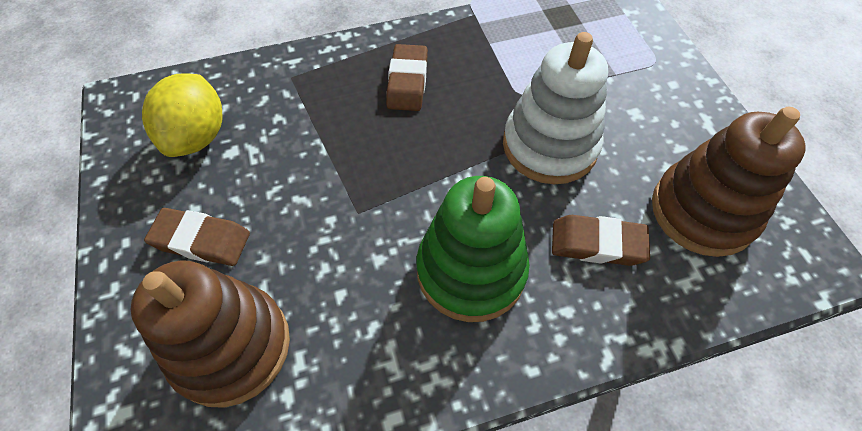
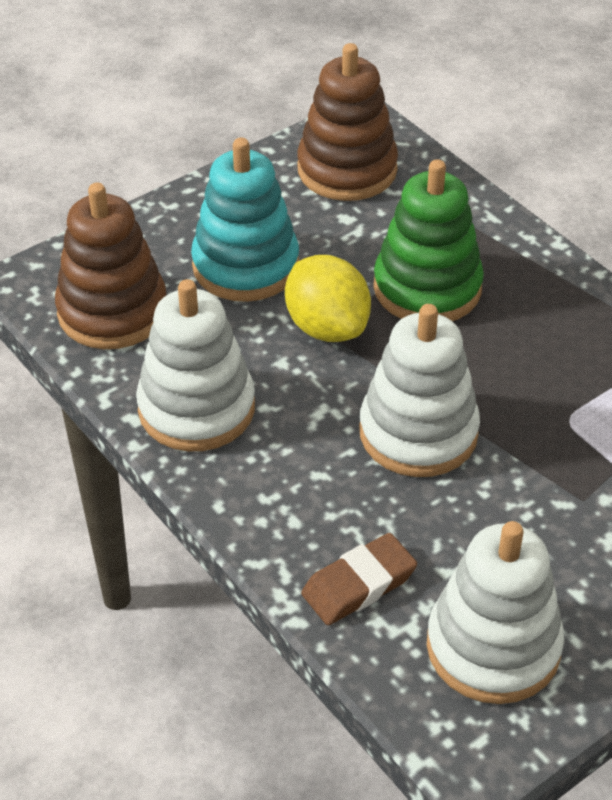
brown eraser: 3 -> 1
turquoise stacking toy: 0 -> 1
white stacking toy: 1 -> 3

